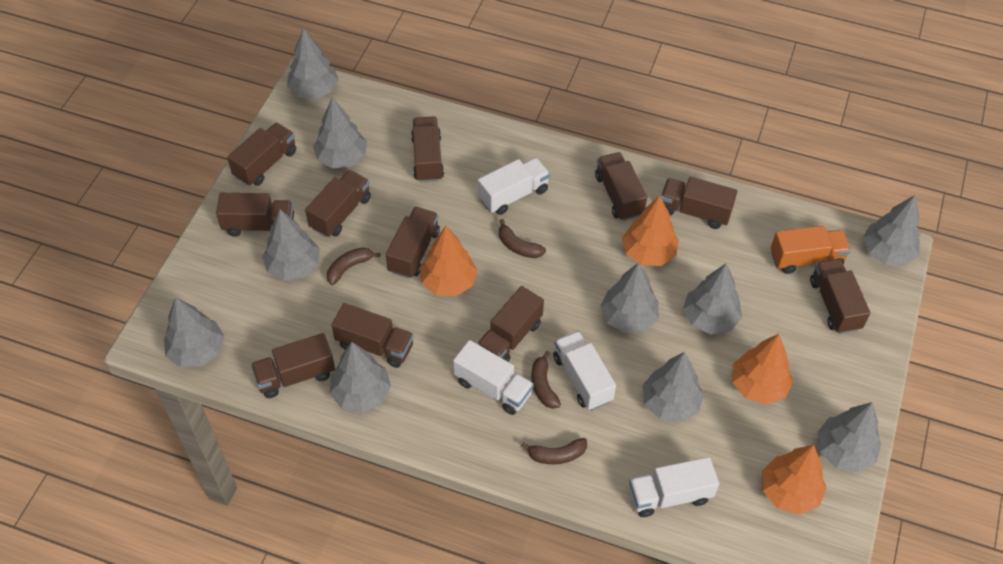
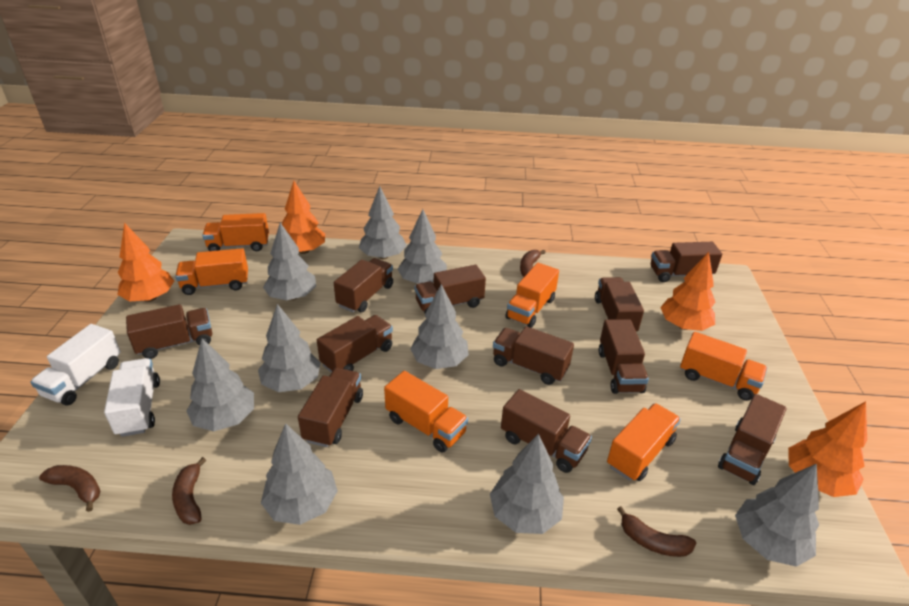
grey tree: 10 -> 9
orange truck: 1 -> 6
white truck: 4 -> 2

